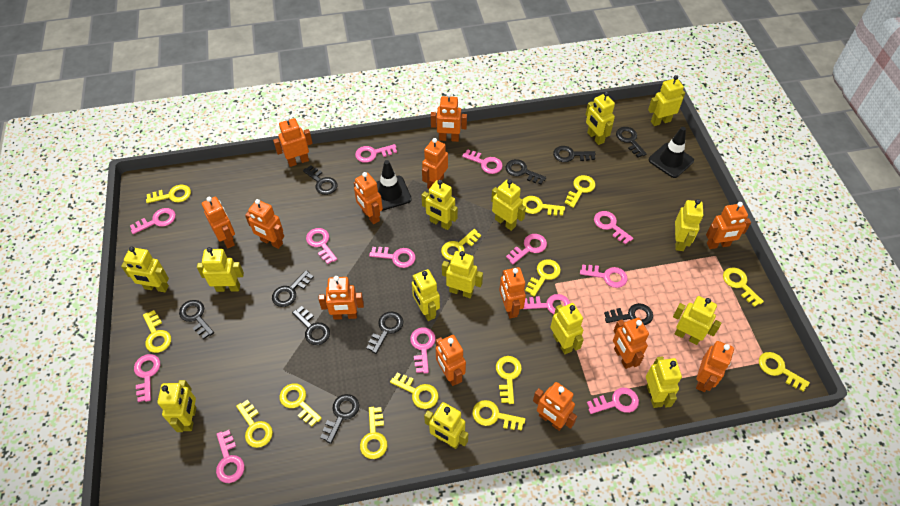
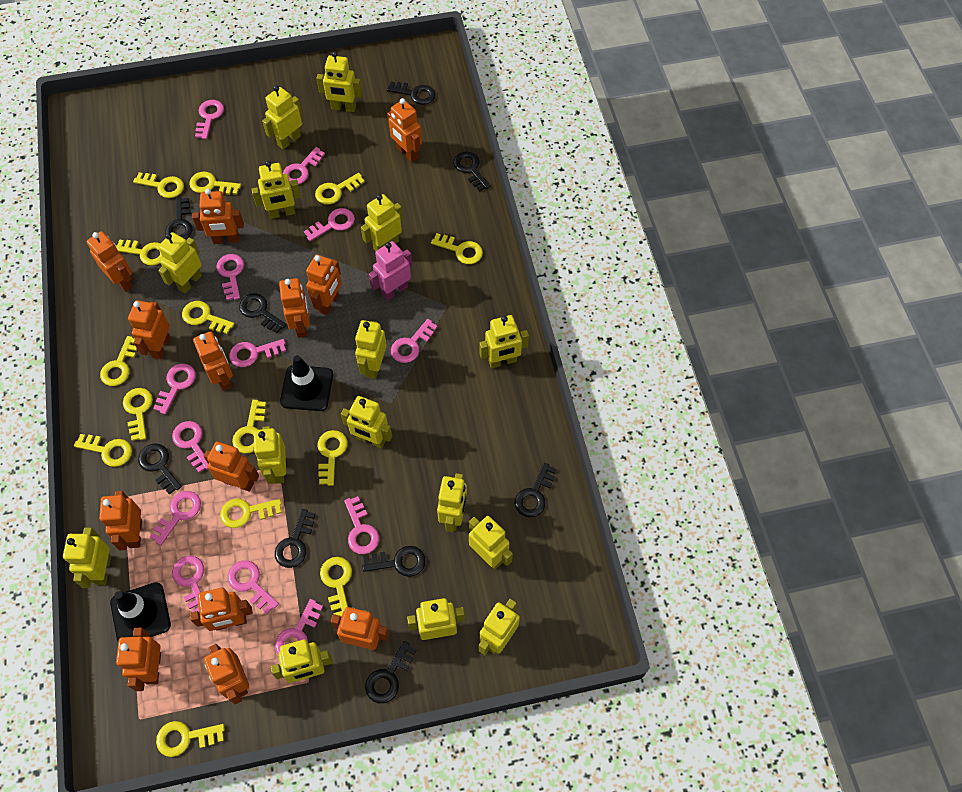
black key: 10 -> 9
pink robot: 0 -> 1
yellow robot: 14 -> 15

